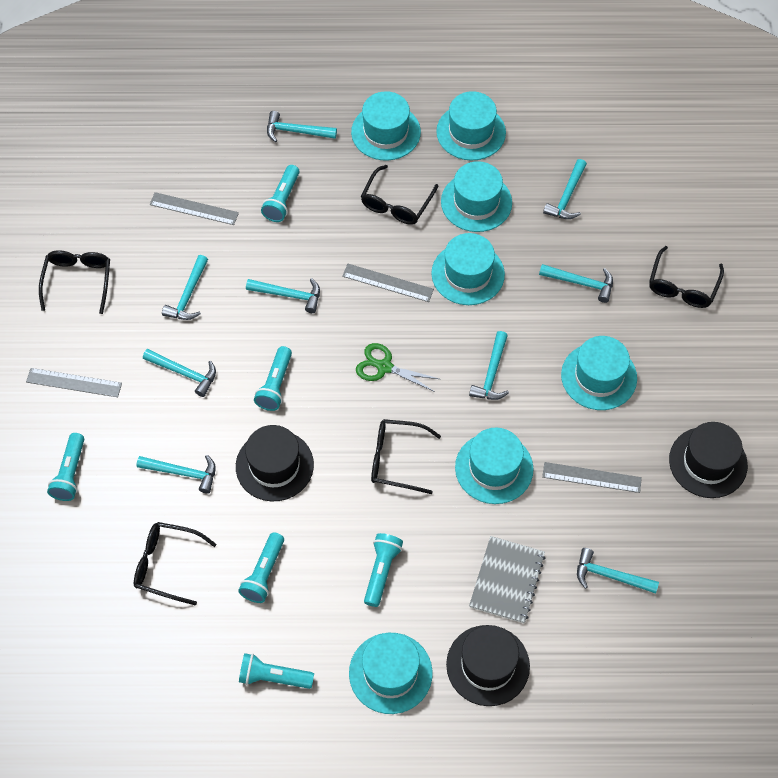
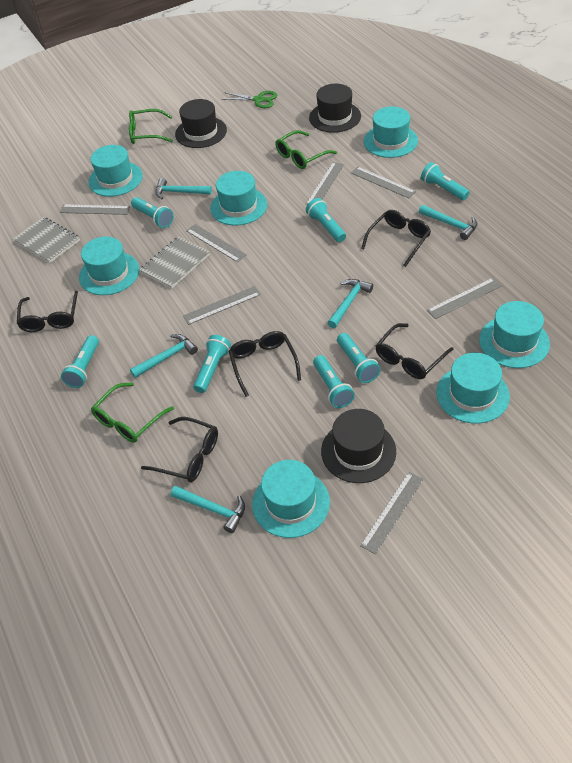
green glasses: 0 -> 3
grey notebook: 1 -> 2
grey ruler: 4 -> 7
turquoise flashlight: 6 -> 7
turquoise hammer: 9 -> 5

